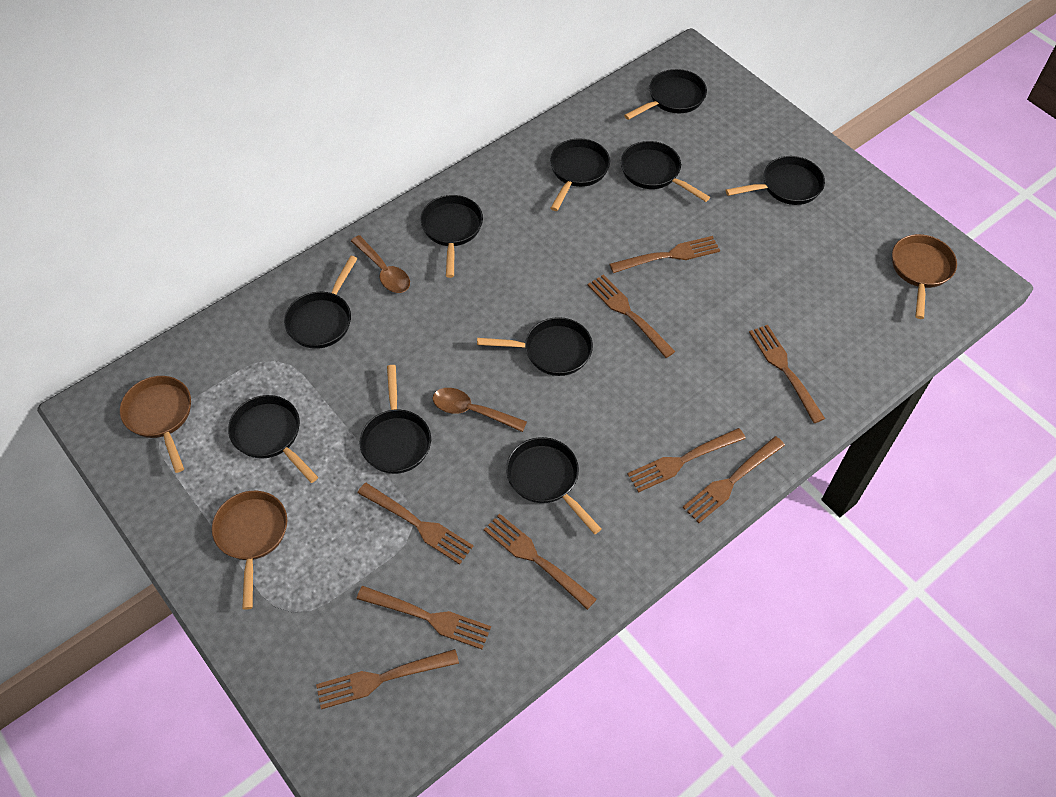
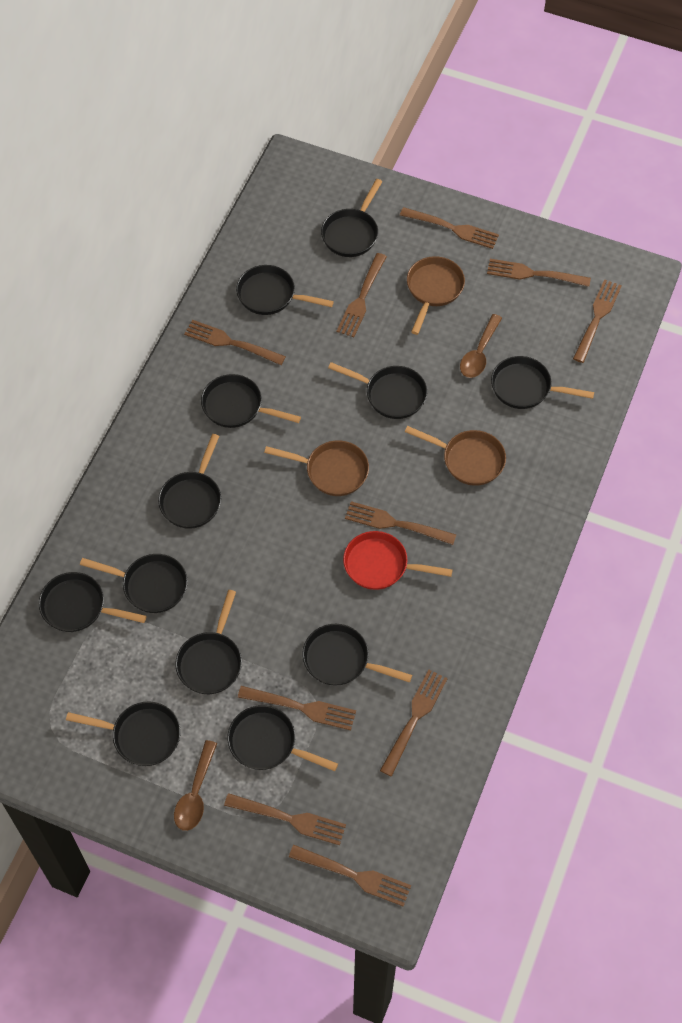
black pan: 10 -> 12
brown fork: 9 -> 10
red pan: 0 -> 1

